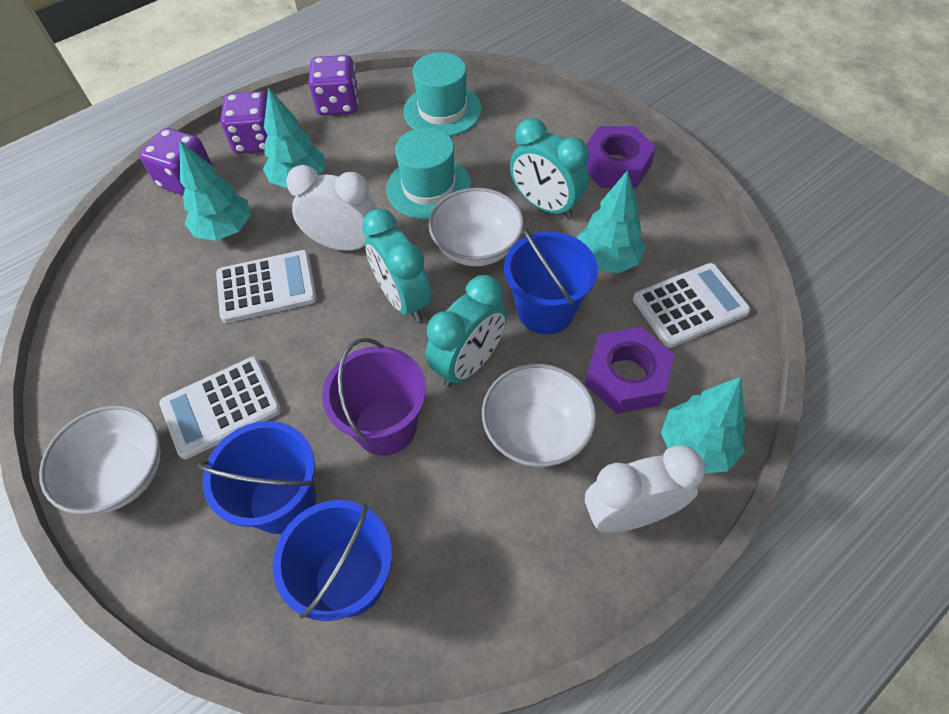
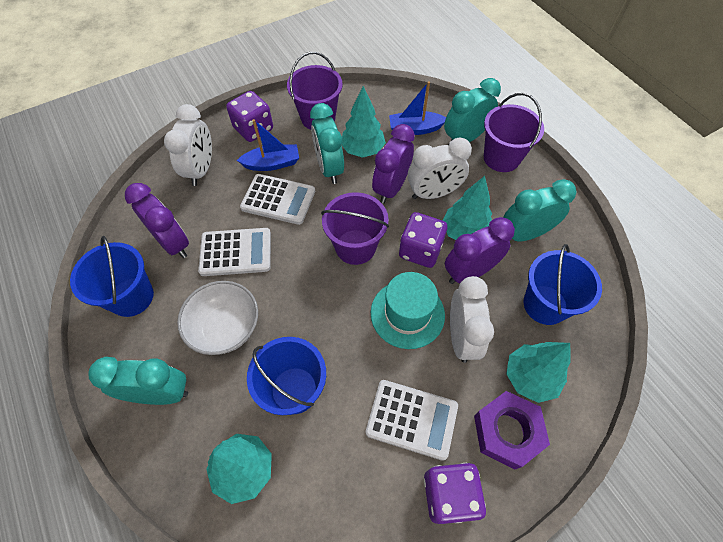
blue boat: 0 -> 2
purple bucket: 1 -> 3
purple clock: 0 -> 3
purple nut: 2 -> 1
turquoise clock: 3 -> 4
turquoise hat: 2 -> 1
white bowl: 3 -> 1
white clock: 2 -> 3

